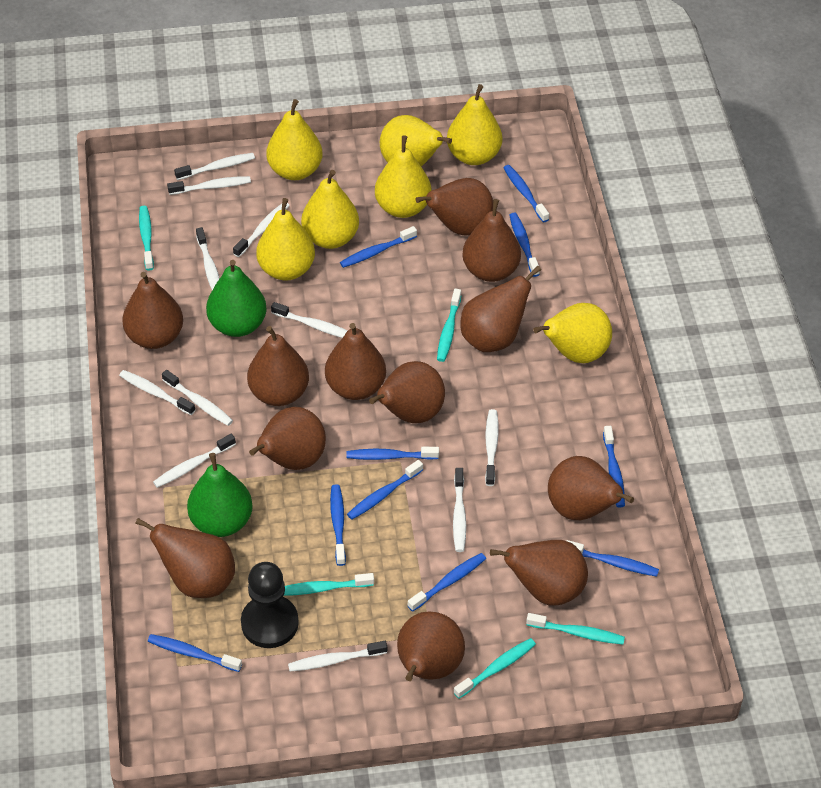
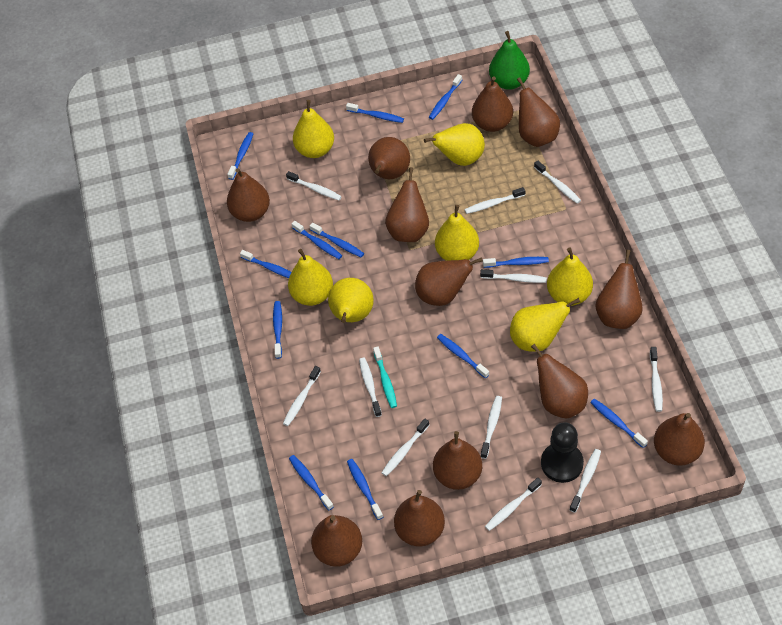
blue toothbrush: 10 -> 12
green pear: 2 -> 1
turquoise toothbrush: 5 -> 1

